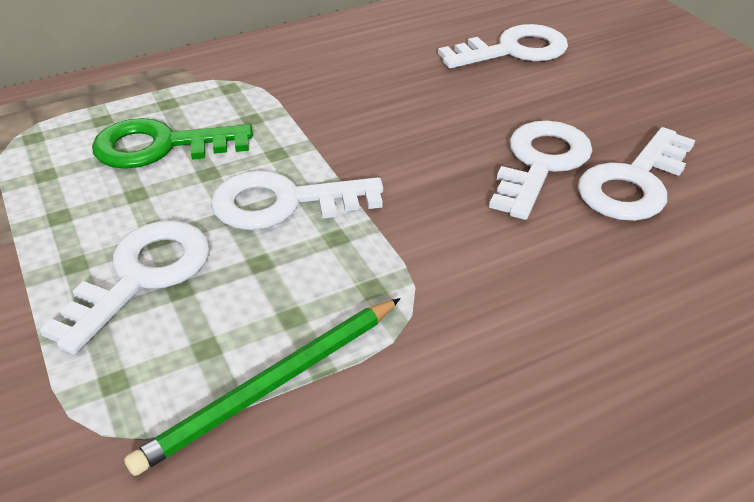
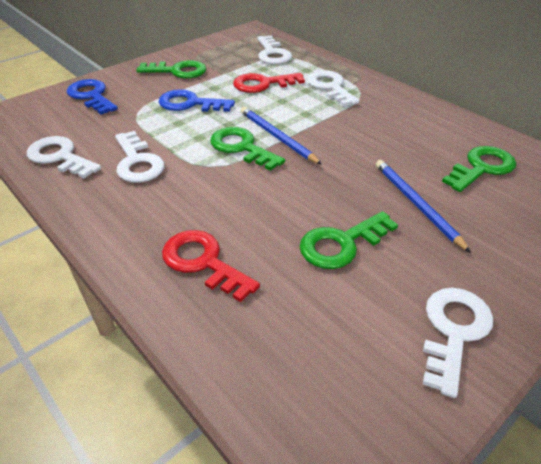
blue key: 0 -> 2
blue pencil: 0 -> 2
green key: 1 -> 4
green pencil: 1 -> 0
red key: 0 -> 2

